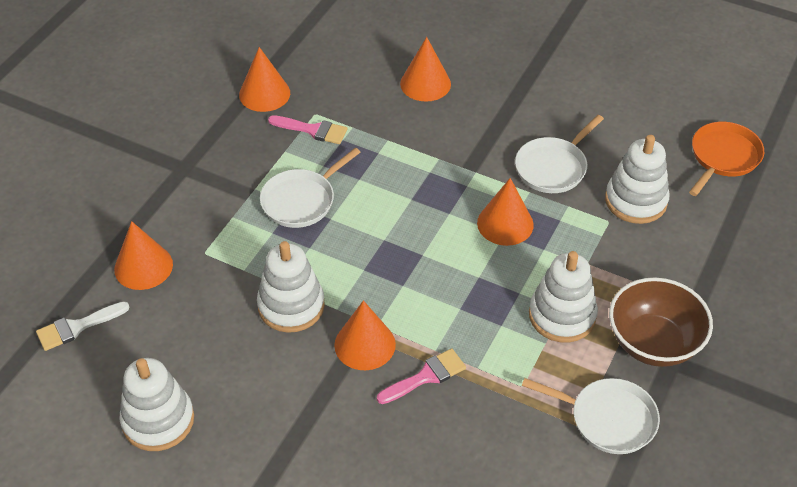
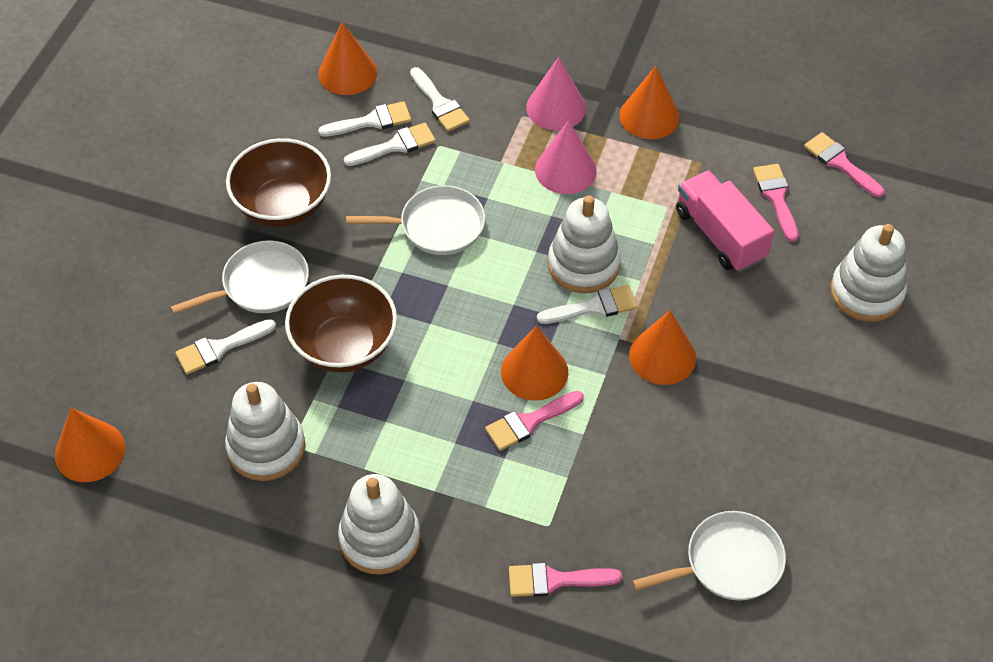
brown bowl: 1 -> 2
orange pan: 1 -> 0
pink brush: 2 -> 4
pink cone: 0 -> 2
pink truck: 0 -> 1
white brush: 1 -> 5

